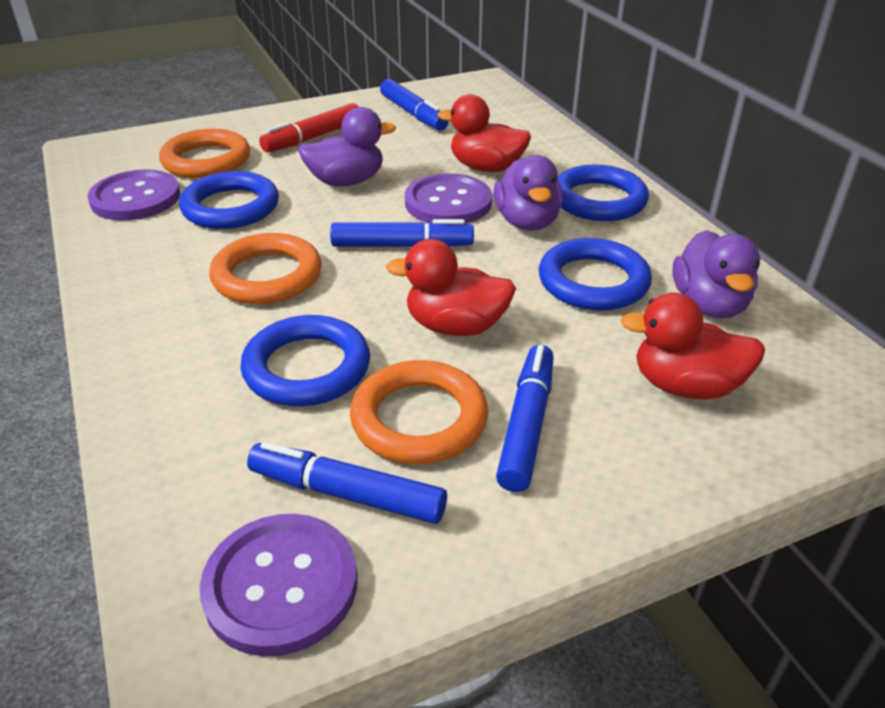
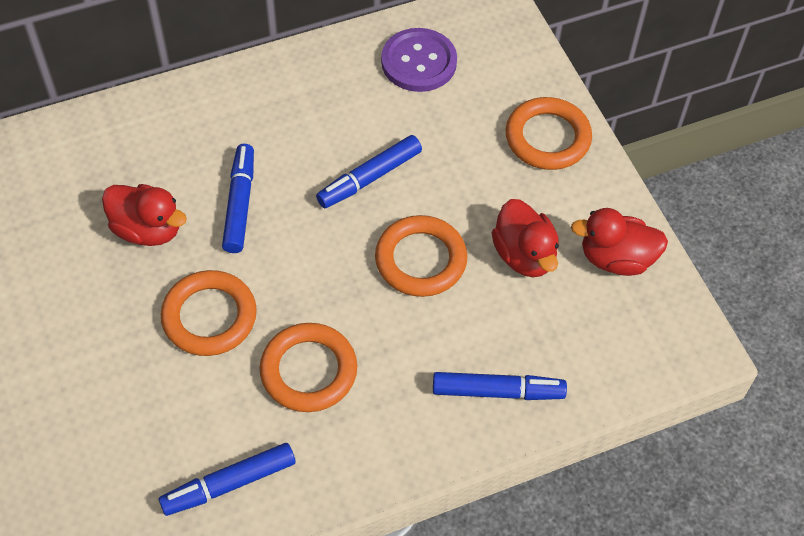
blue ring: 4 -> 0
orange ring: 3 -> 4
purple button: 3 -> 1
purple duck: 3 -> 0
red marker: 1 -> 0

